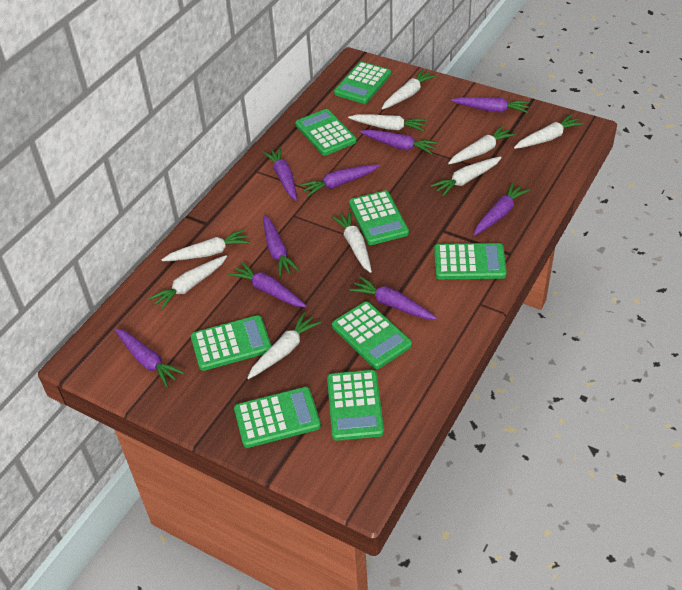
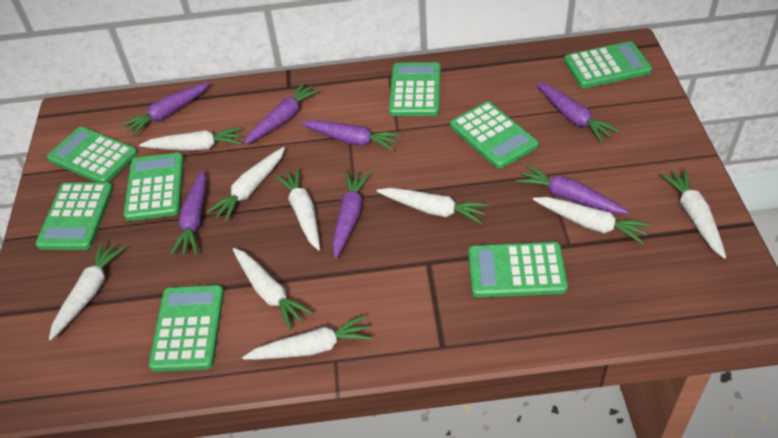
purple carrot: 9 -> 7

